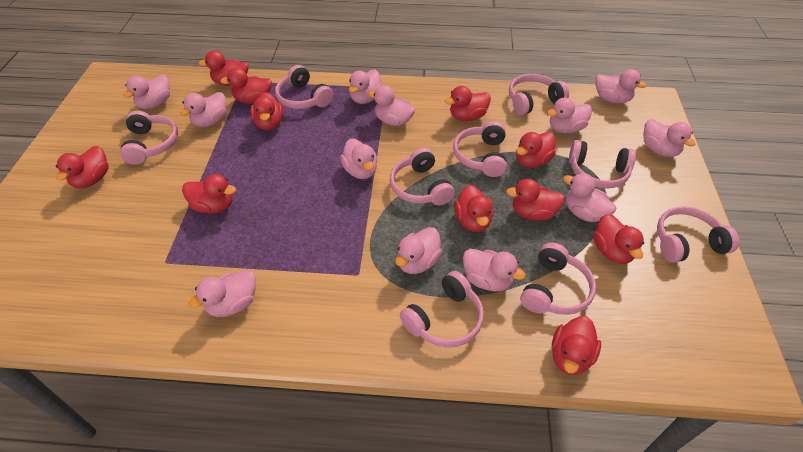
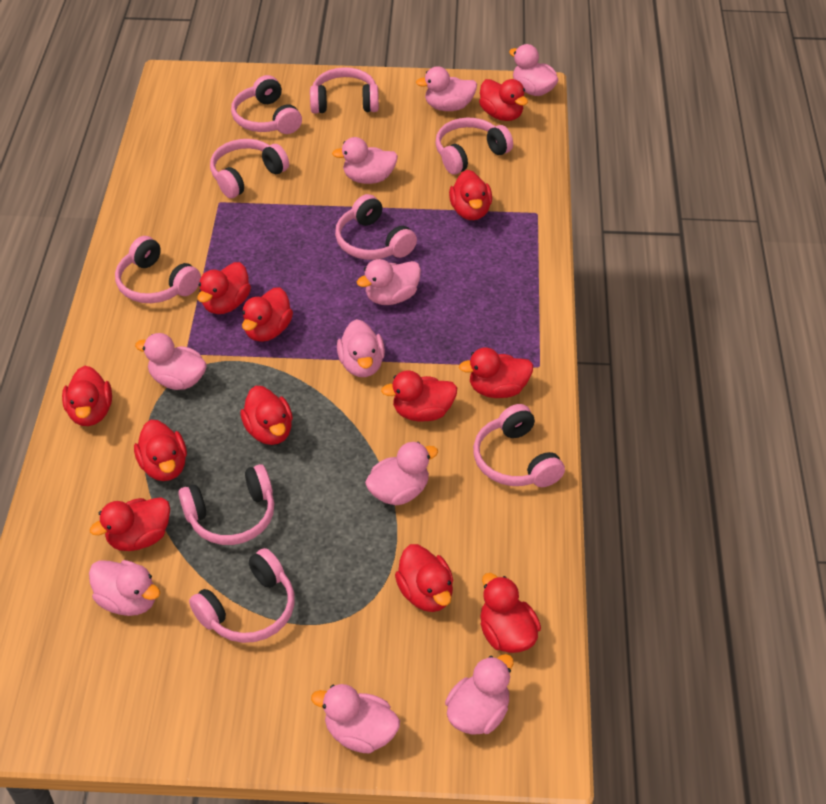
pink duck: 12 -> 10
red duck: 11 -> 12

